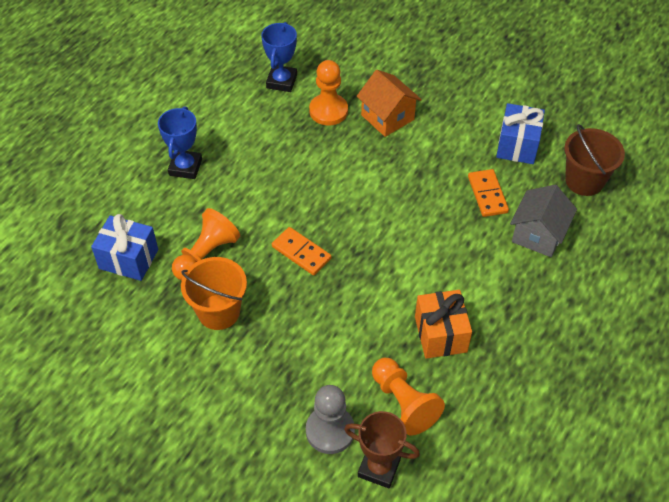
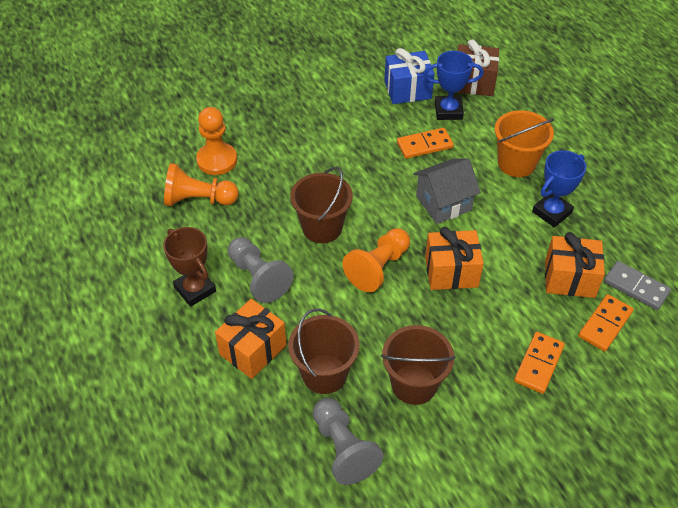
blue gift: 2 -> 1
brown bucket: 1 -> 3
brown gift: 0 -> 1
grey domino: 0 -> 1
grey pawn: 1 -> 2
orange domino: 2 -> 3
orange gift: 1 -> 3
orange house: 1 -> 0

